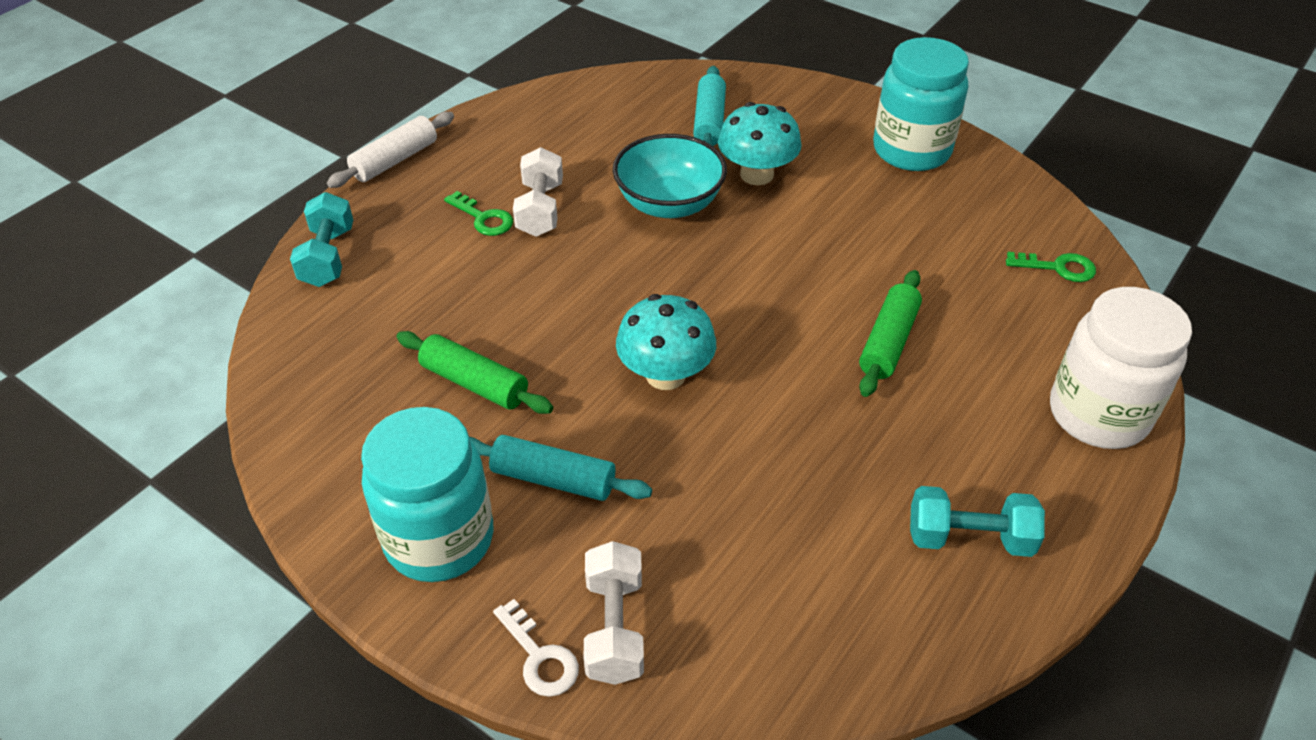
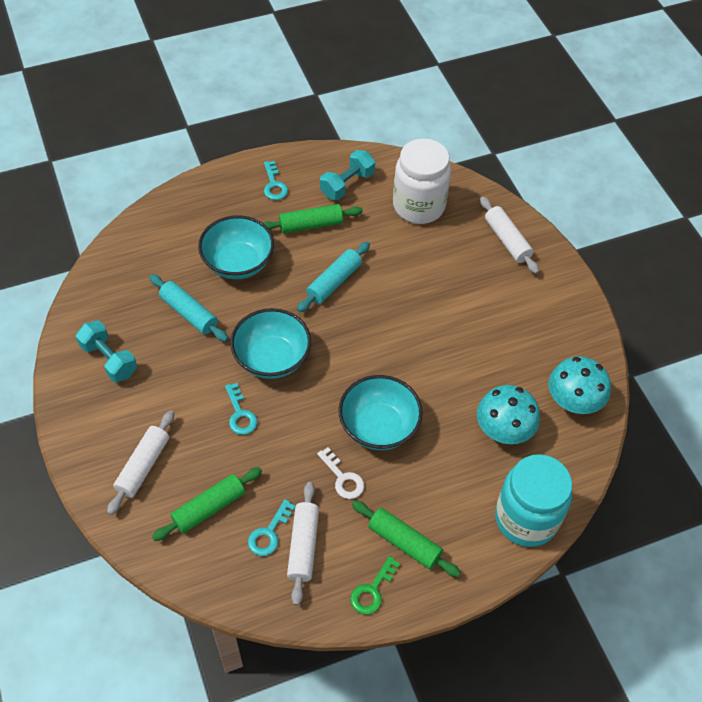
green key: 2 -> 1
green rolling pin: 2 -> 3
turquoise bowl: 1 -> 3
turquoise jar: 2 -> 1
turquoise key: 0 -> 3
white dumbbell: 2 -> 0
white rolling pin: 1 -> 3

